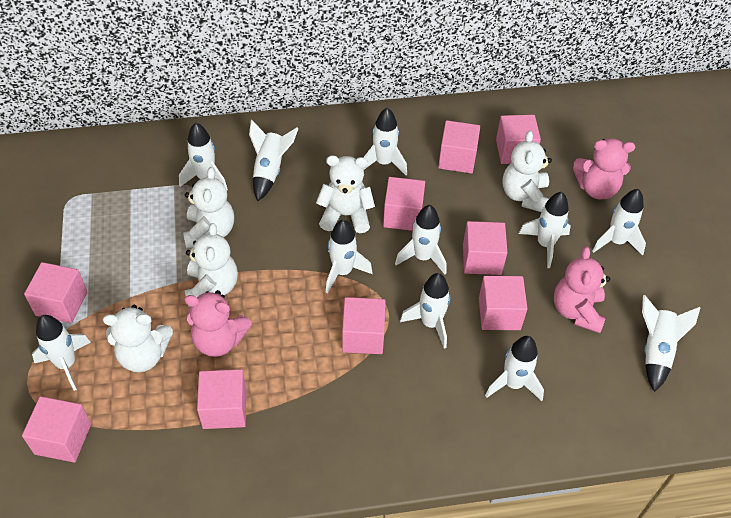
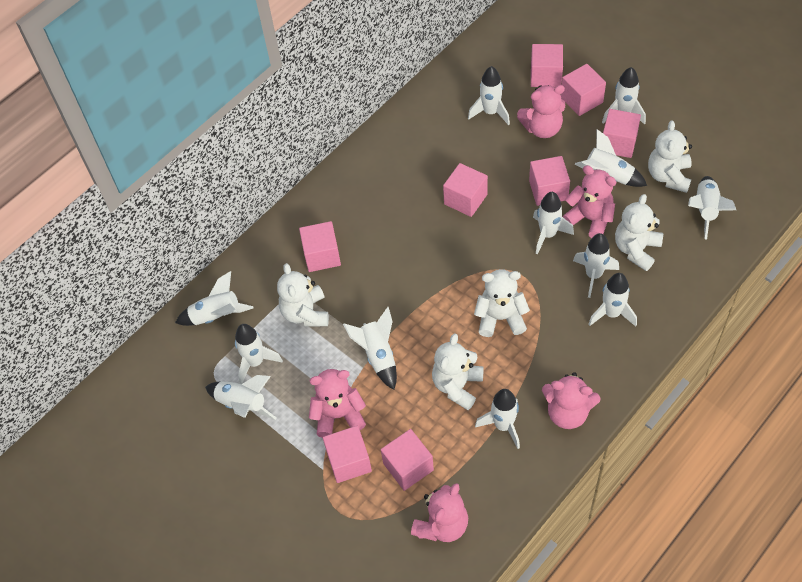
pink cube: 9 -> 8
pink teddy bear: 3 -> 5
white rocket: 11 -> 12

